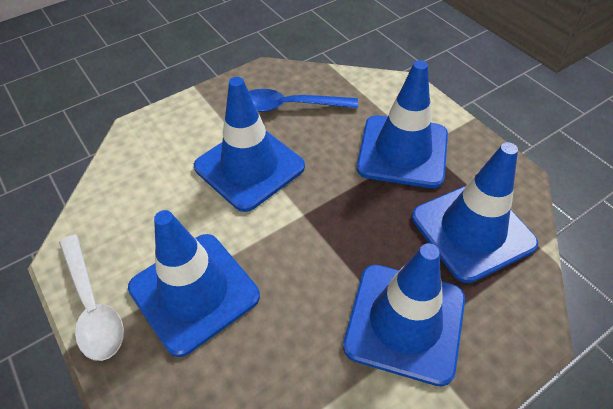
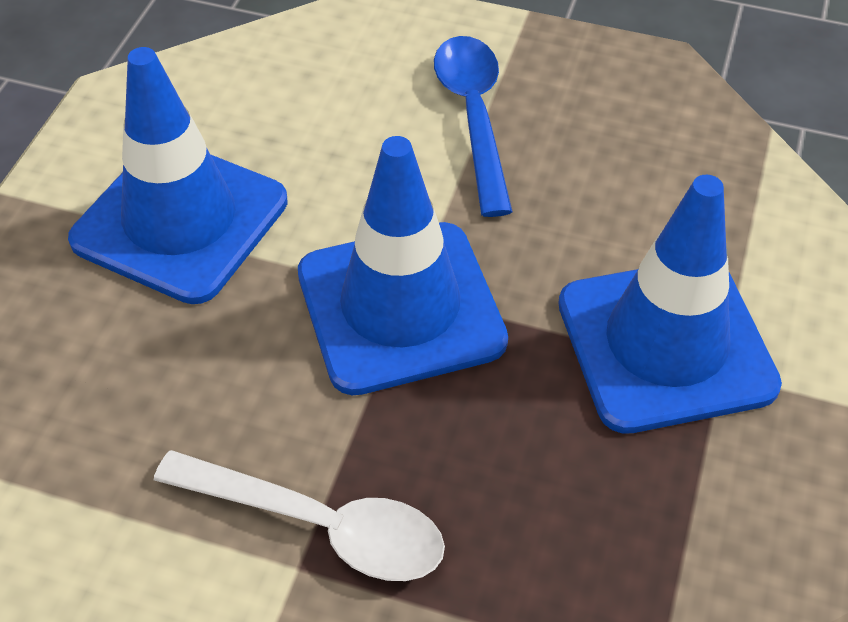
blue traffic cone: 5 -> 3

